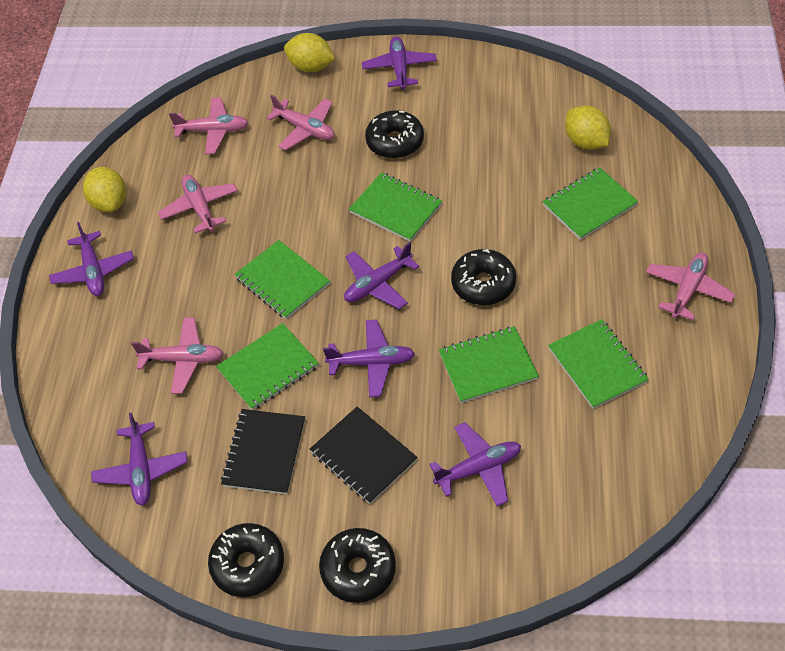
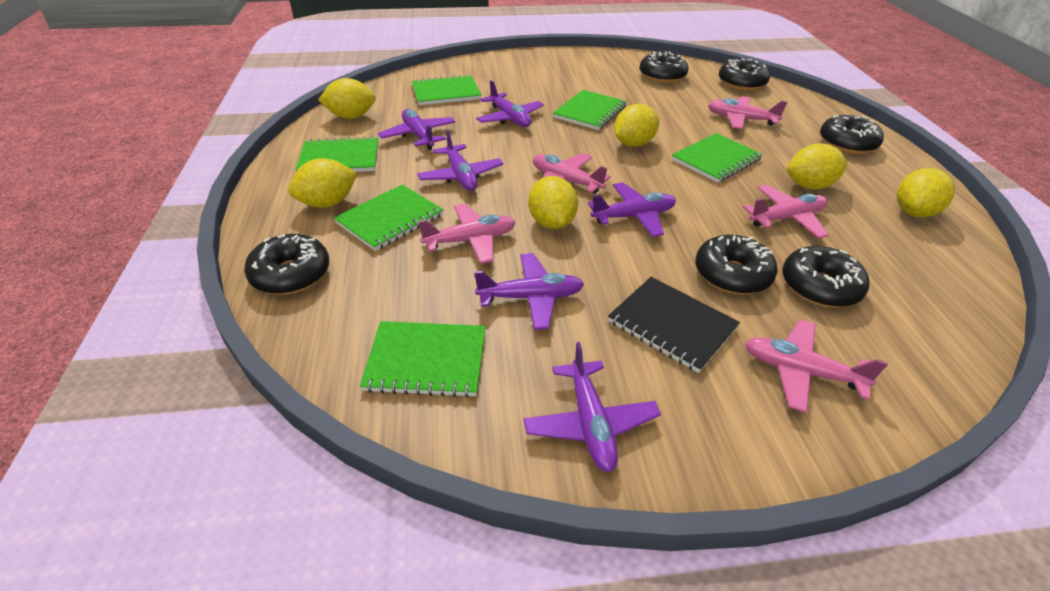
black donut: 4 -> 6
black notebook: 2 -> 1
yellow lemon: 3 -> 6

